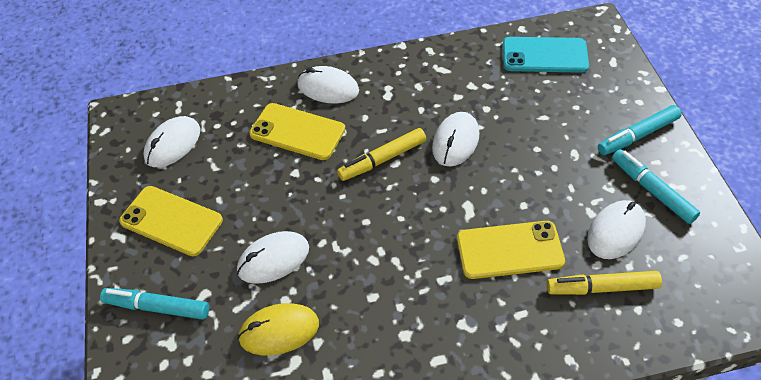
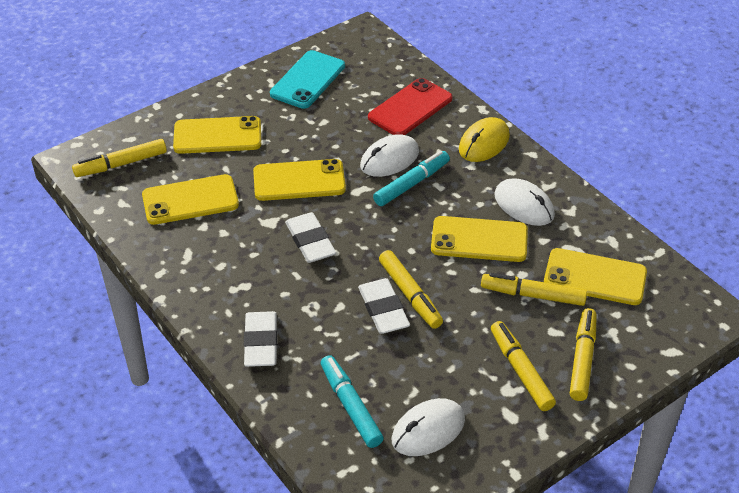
red phone: 0 -> 1
turquoise marker: 3 -> 2
white eraser: 0 -> 3
white mouse: 5 -> 3
yellow marker: 2 -> 5
yellow phone: 3 -> 5

